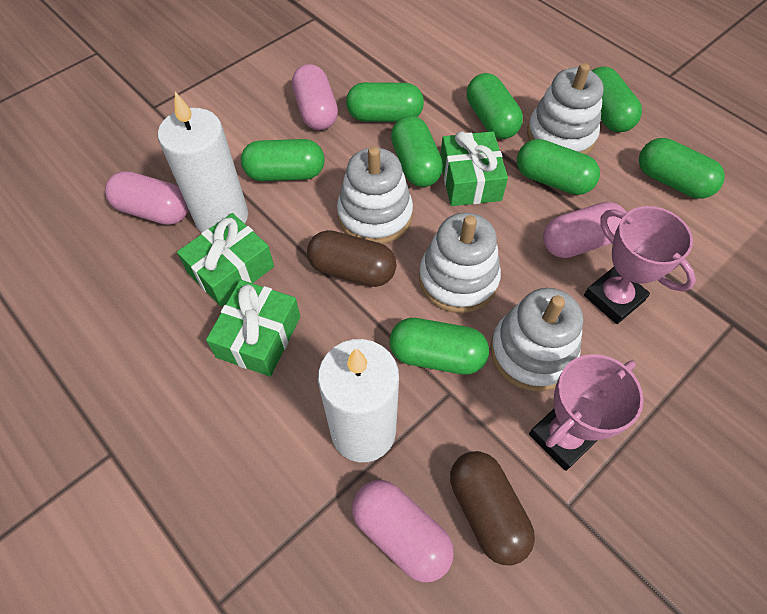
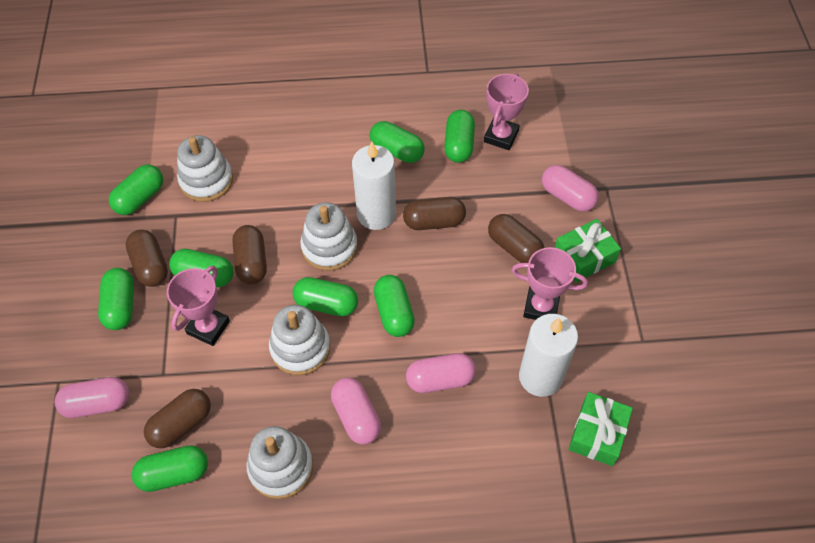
brown capsule: 2 -> 5
green gift: 3 -> 2
pink trophy: 2 -> 3

